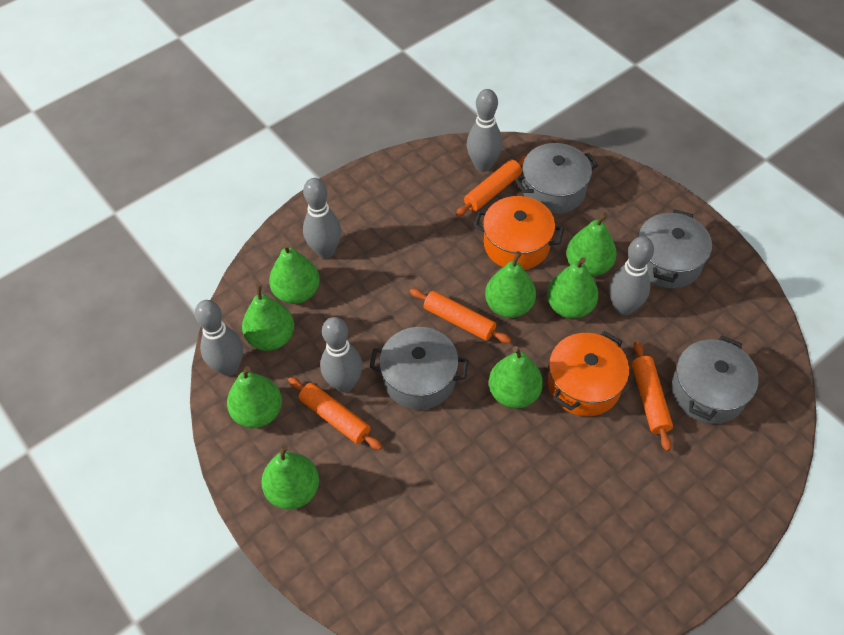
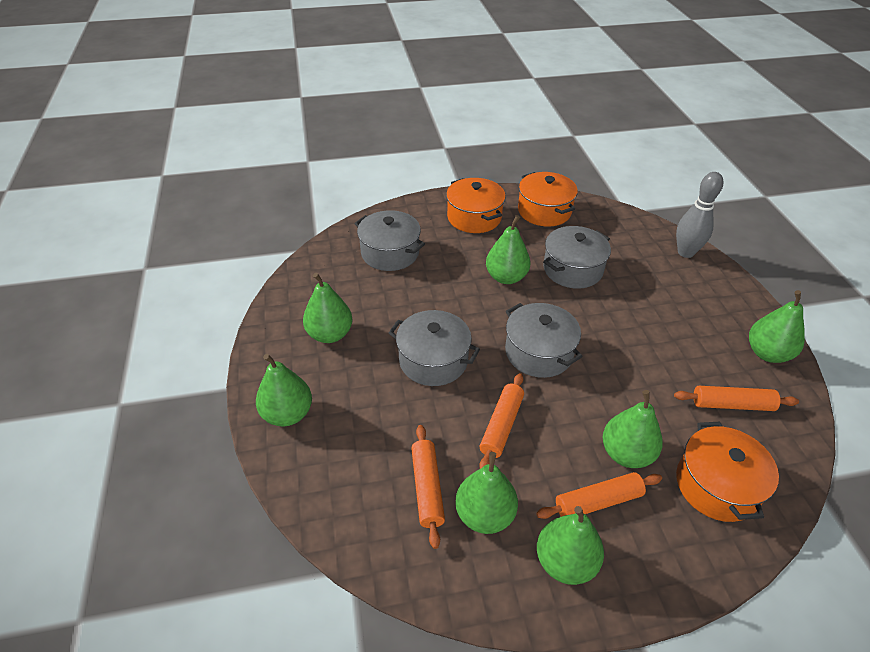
green pear: 8 -> 7
grey bowling pin: 5 -> 1
orange pot: 2 -> 3

